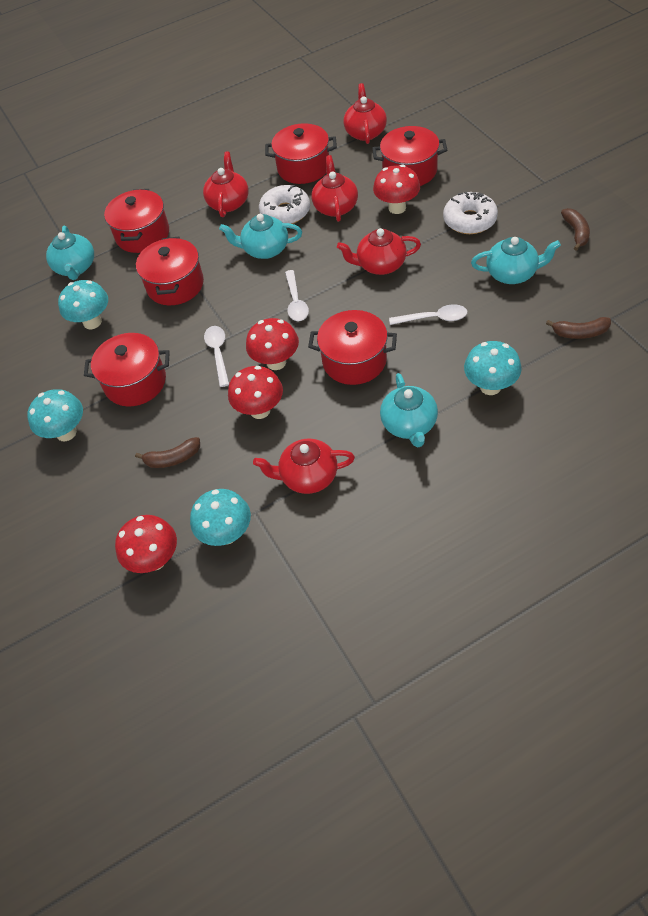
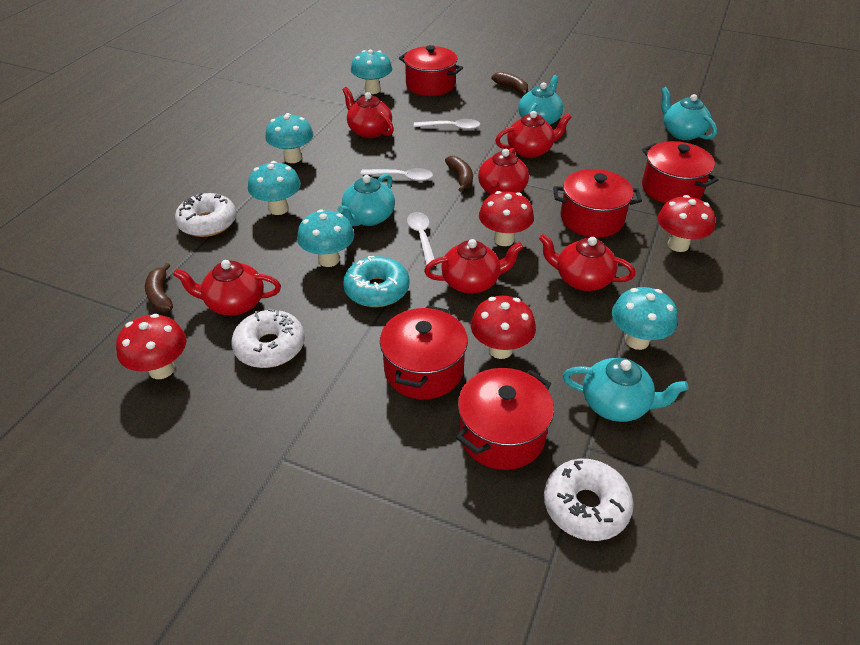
red pot: 6 -> 5
red teapot: 5 -> 6
turquoise donut: 0 -> 1
turquoise mushroom: 4 -> 5
white donut: 2 -> 3

